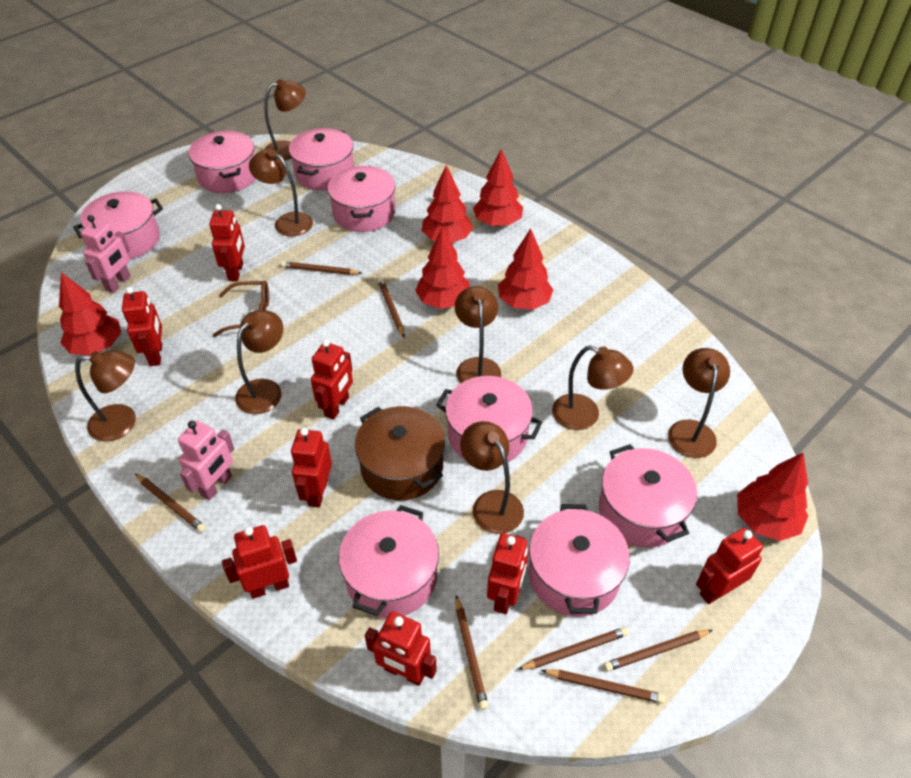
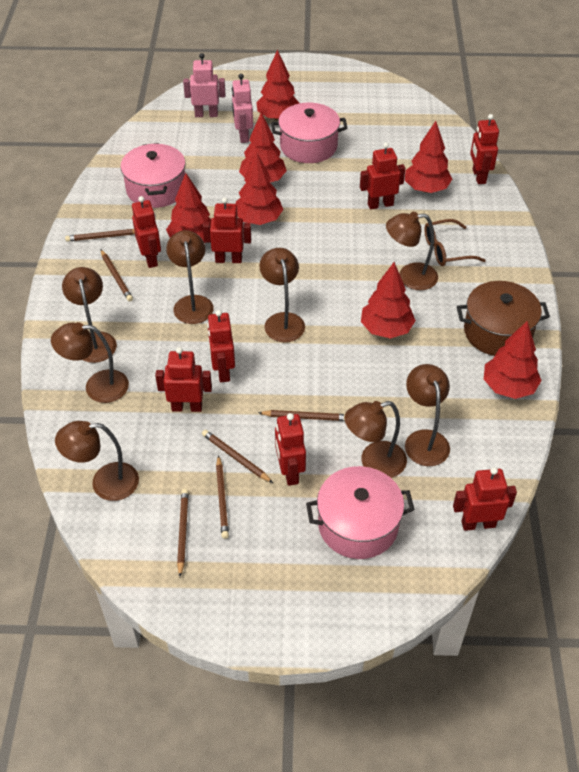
brown pencil: 7 -> 6
pink pot: 8 -> 3
red tree: 6 -> 7

